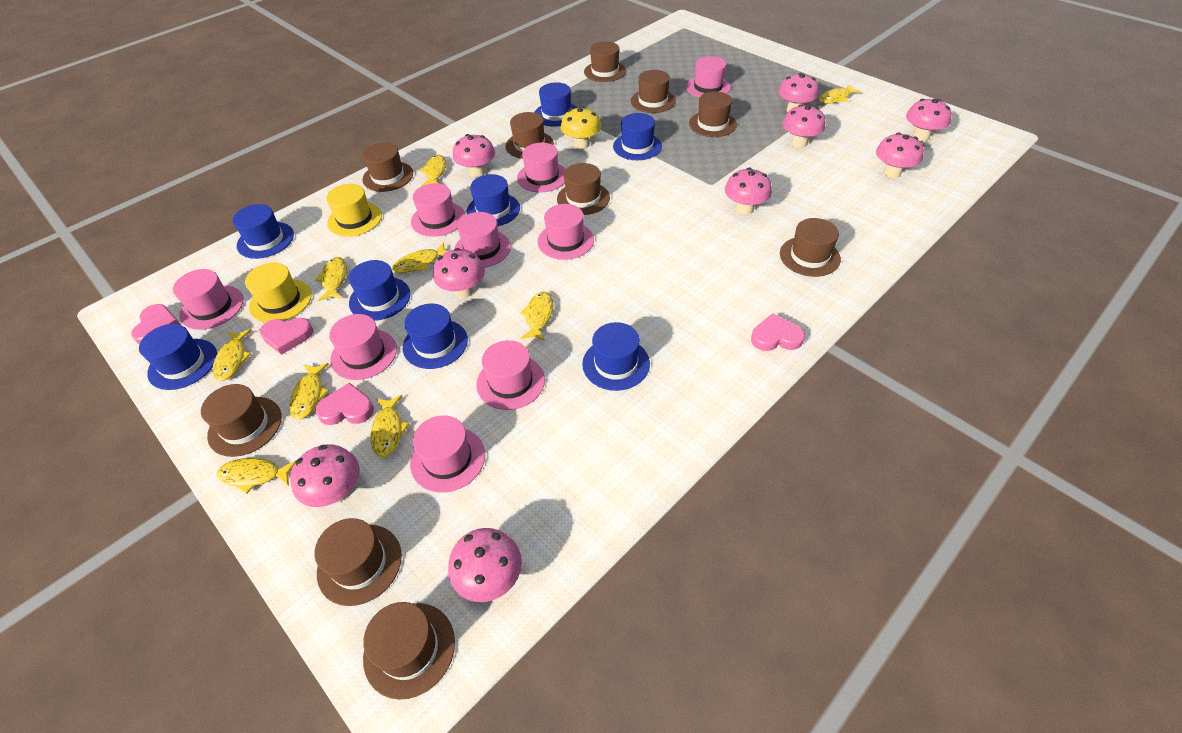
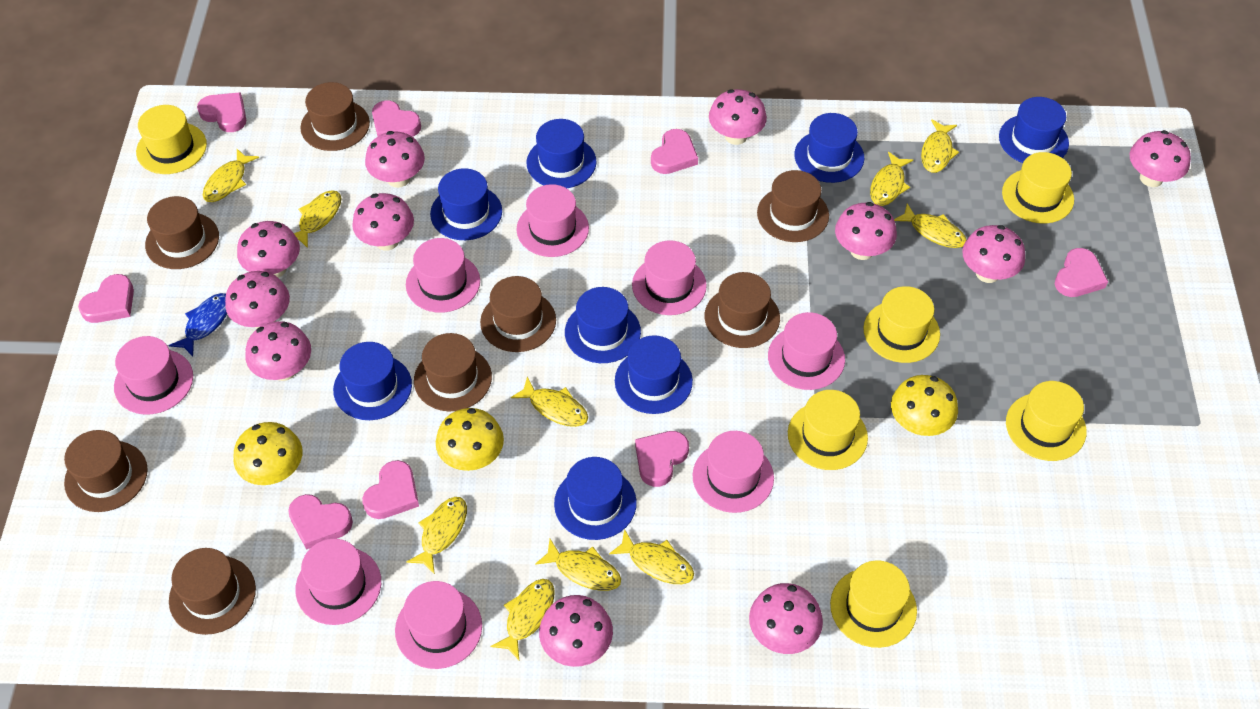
blue fish: 0 -> 1
brown hat: 10 -> 8
pink hat: 9 -> 8
pink heart: 4 -> 8
pink mushroom: 9 -> 11
yellow fish: 9 -> 10
yellow hat: 2 -> 6
yellow mushroom: 1 -> 3

